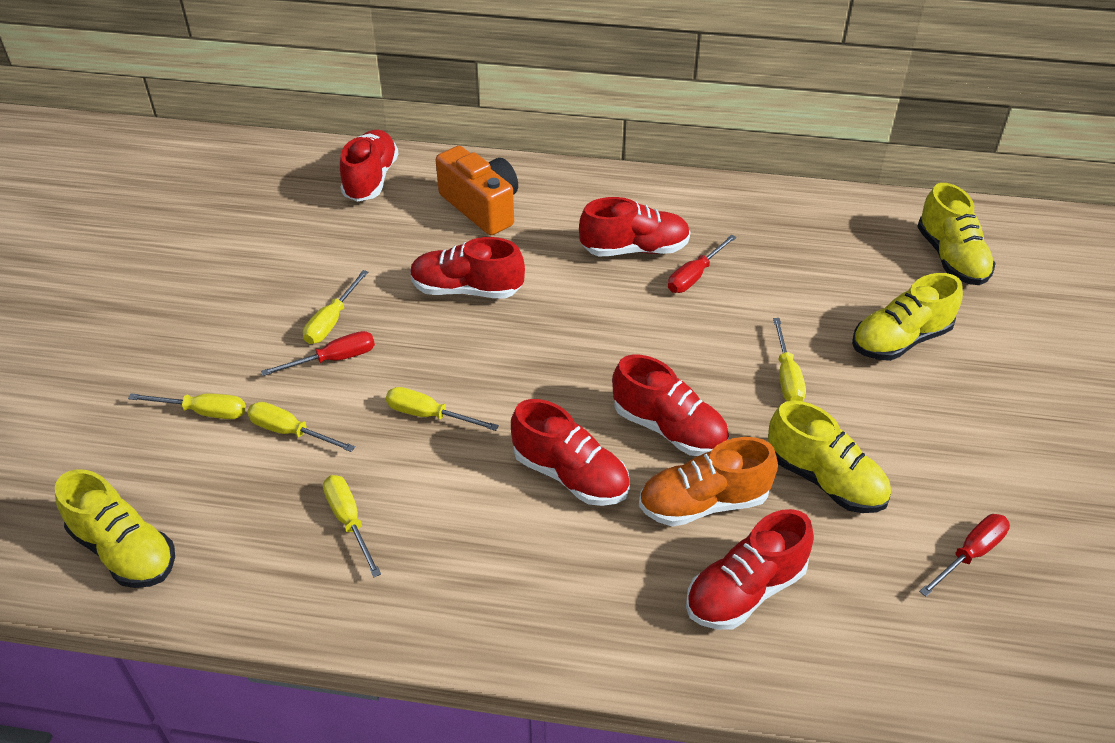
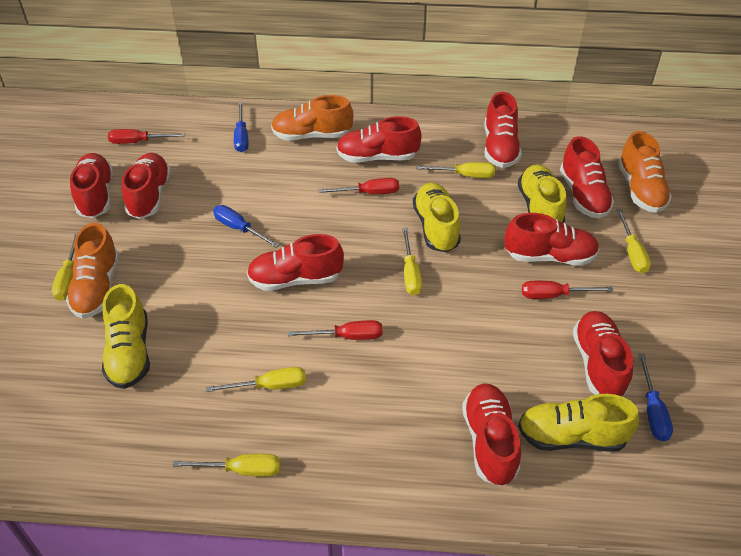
blue screwdriver: 0 -> 3
orange camera: 1 -> 0
orange shoe: 1 -> 3
red screwdriver: 3 -> 4
red shoe: 6 -> 9

